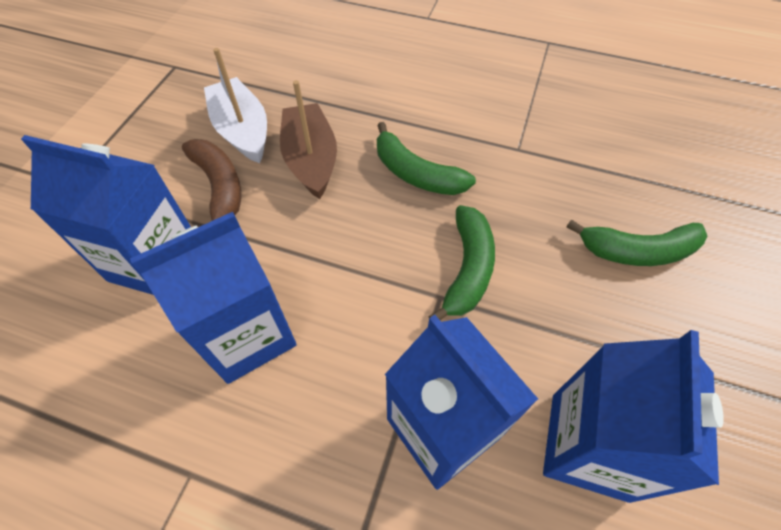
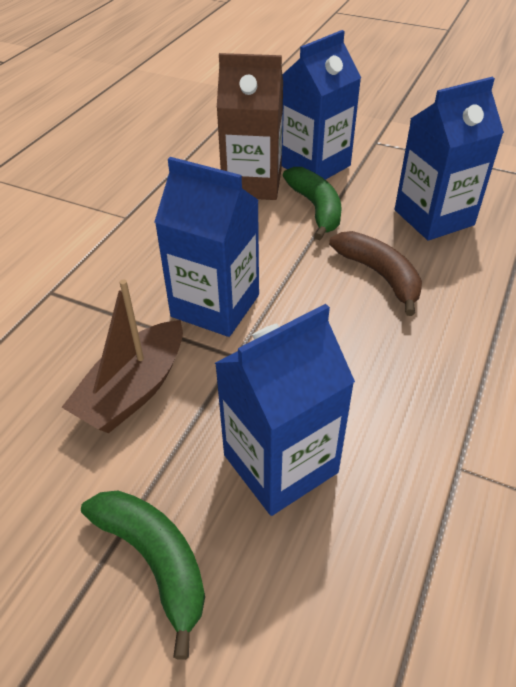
brown carton: 0 -> 1
green banana: 3 -> 2
white boat: 1 -> 0

